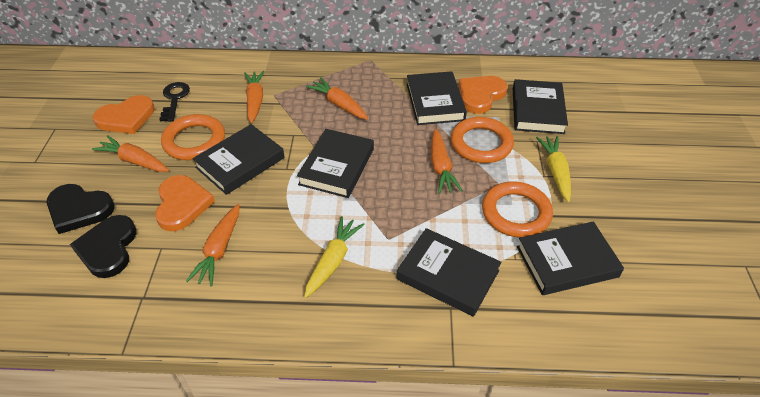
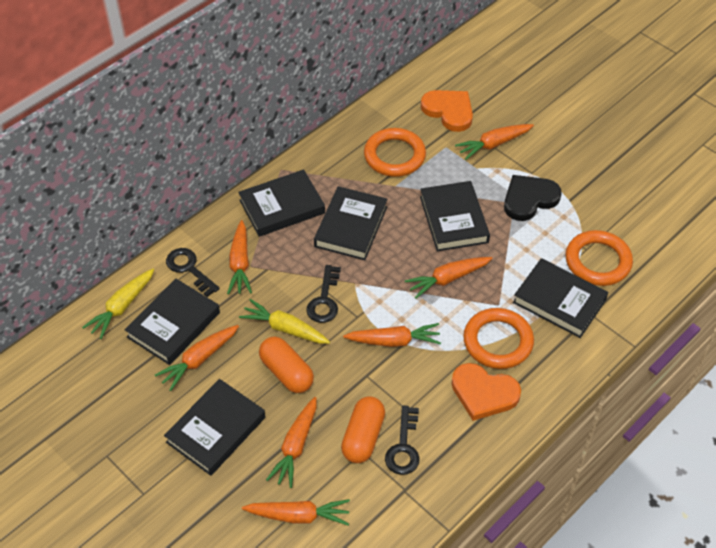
black heart: 2 -> 1
black key: 1 -> 3
orange capsule: 0 -> 2
orange carrot: 5 -> 7
orange heart: 3 -> 2

